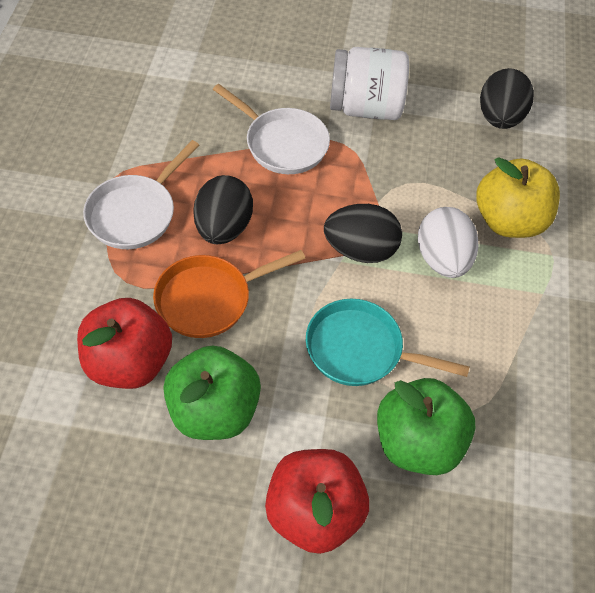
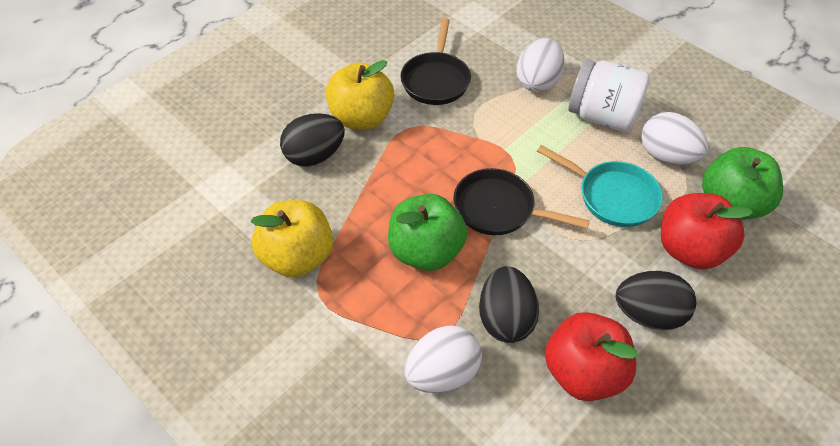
black pan: 0 -> 2
orange pan: 1 -> 0
white egg: 1 -> 3
white pan: 2 -> 0
yellow apple: 1 -> 2

